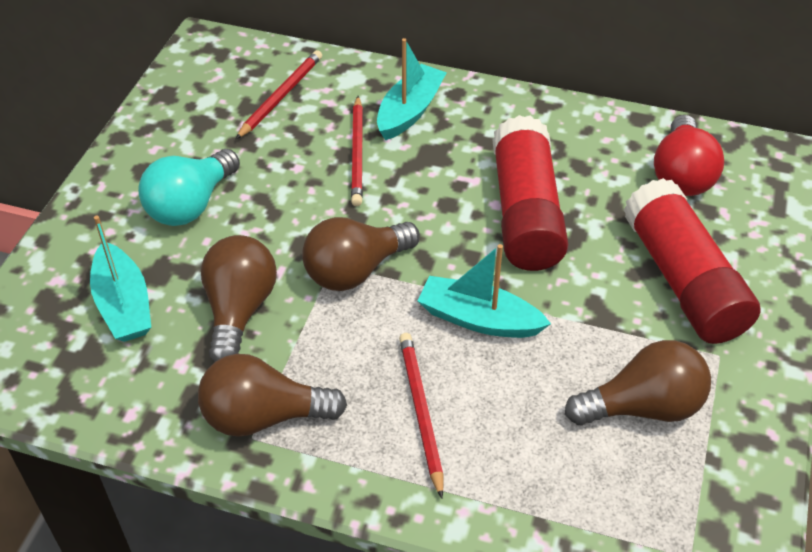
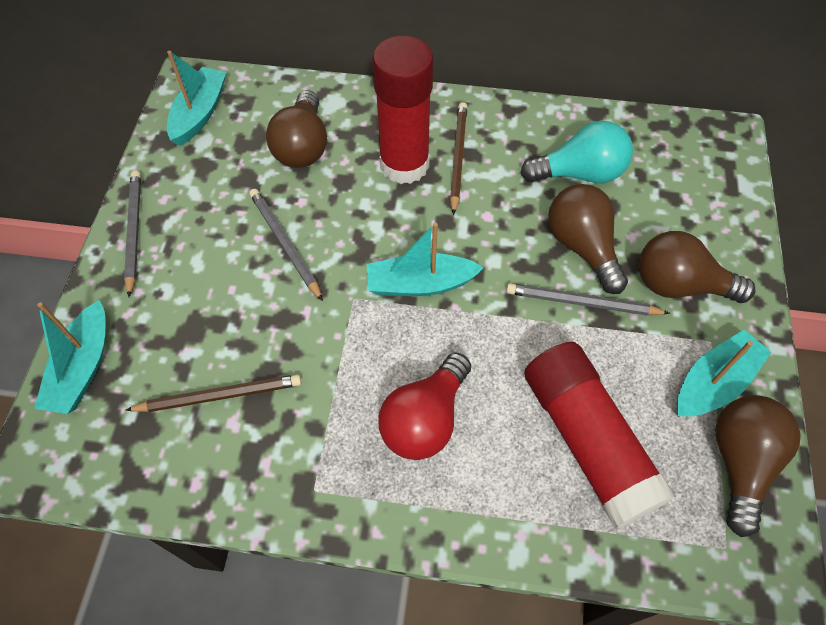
brown pencil: 0 -> 2
grey pencil: 0 -> 3
red pencil: 3 -> 0
turquoise boat: 3 -> 4

